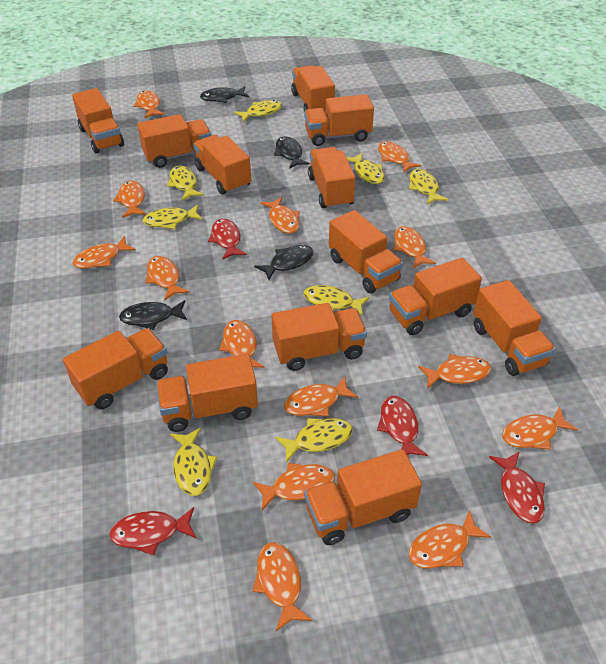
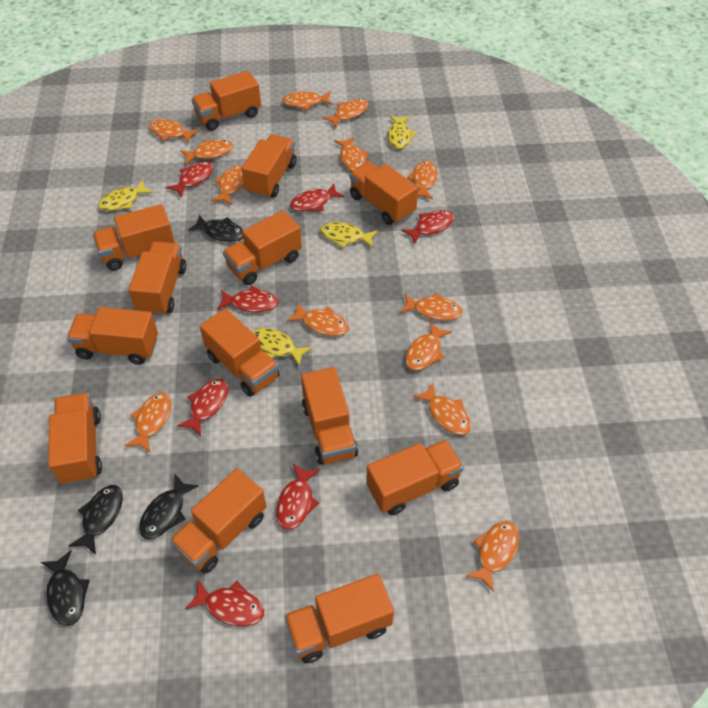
orange fish: 14 -> 13
red fish: 4 -> 7
yellow fish: 8 -> 4

